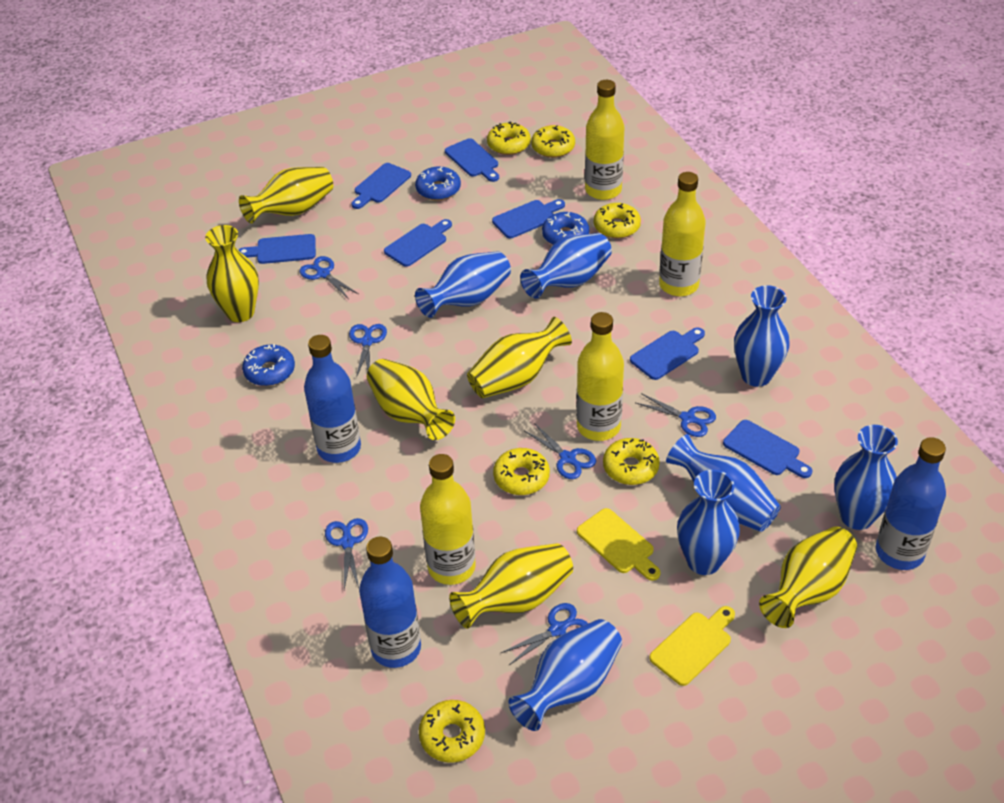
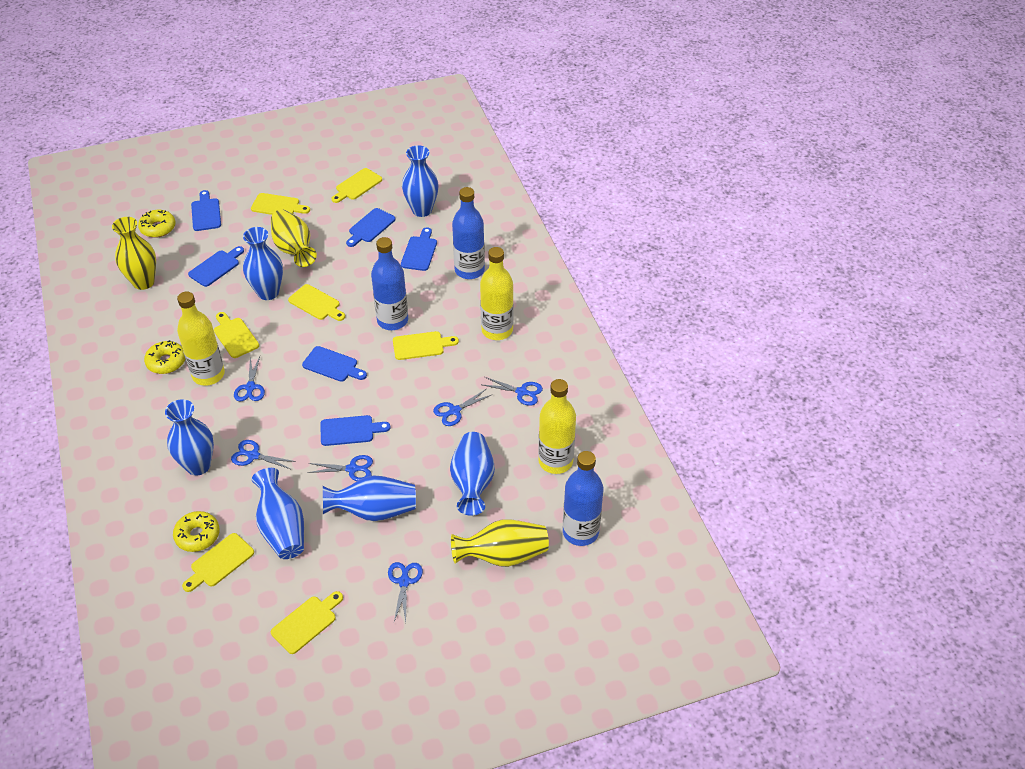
blue cutting board: 7 -> 6
blue donut: 3 -> 0
blue vase: 7 -> 6
yellow bottle: 4 -> 3
yellow cutting board: 2 -> 7
yellow donut: 6 -> 3
yellow vase: 6 -> 3

